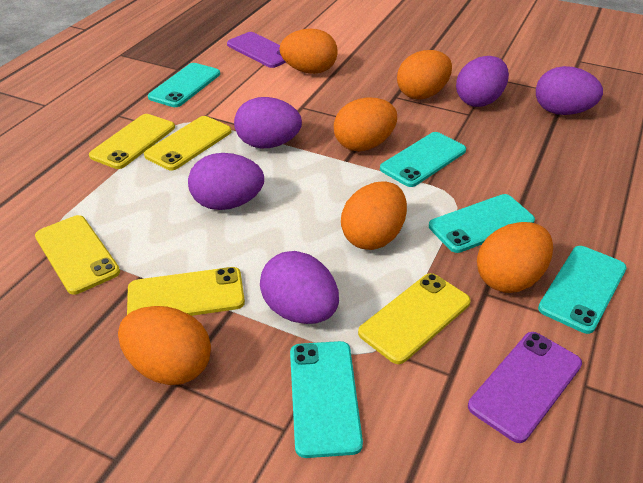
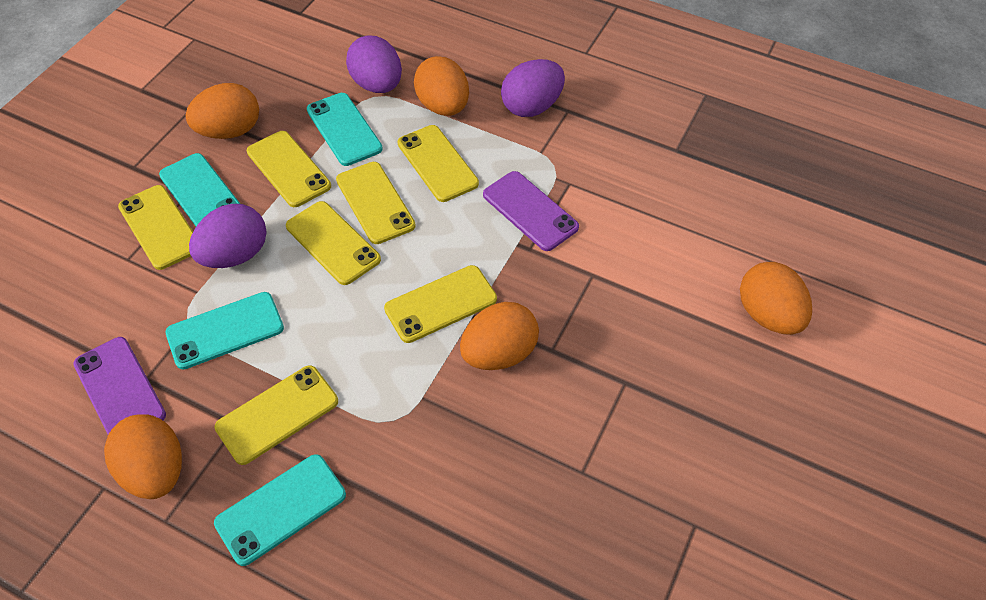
orange egg: 6 -> 5
purple egg: 5 -> 3
turquoise phone: 5 -> 4
yellow phone: 5 -> 7

